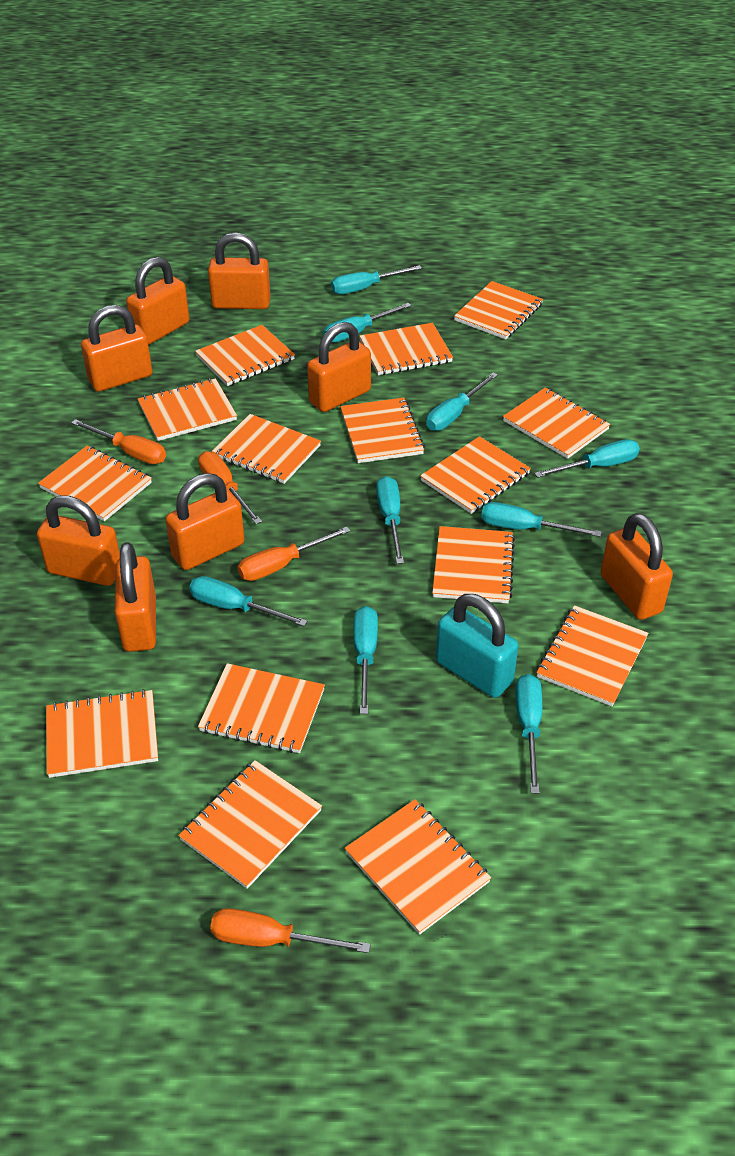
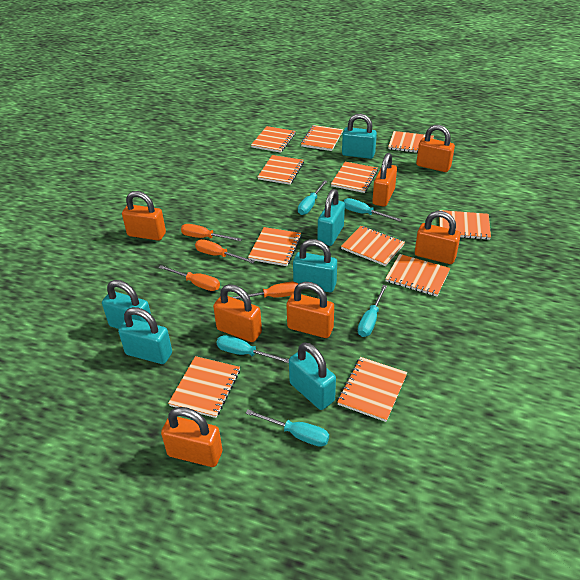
orange notebook: 15 -> 11
orange padlock: 8 -> 7
turquoise padlock: 1 -> 6
turquoise screwdriver: 9 -> 5

